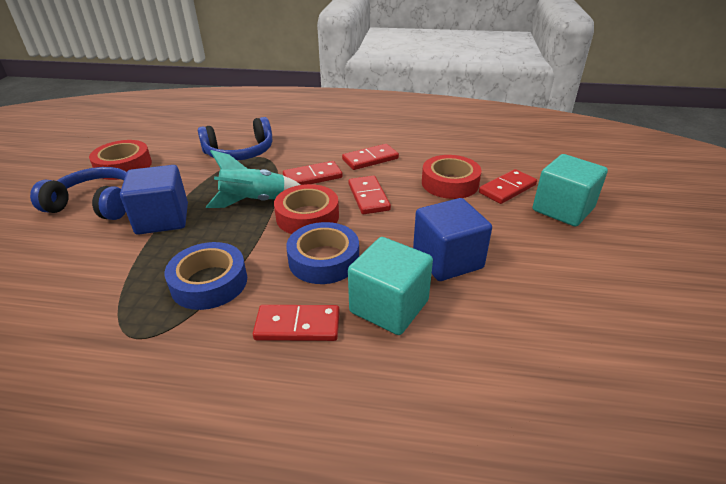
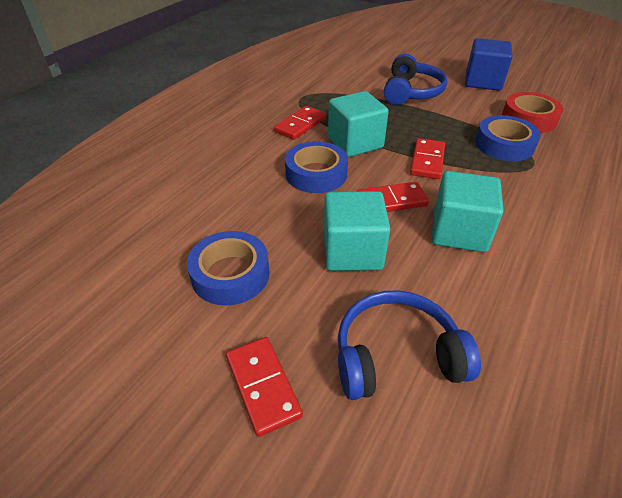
blue cube: 2 -> 1
blue tape: 2 -> 3
red domino: 5 -> 4
red tape: 3 -> 1
turquoise cube: 2 -> 3
turquoise rocket: 1 -> 0

